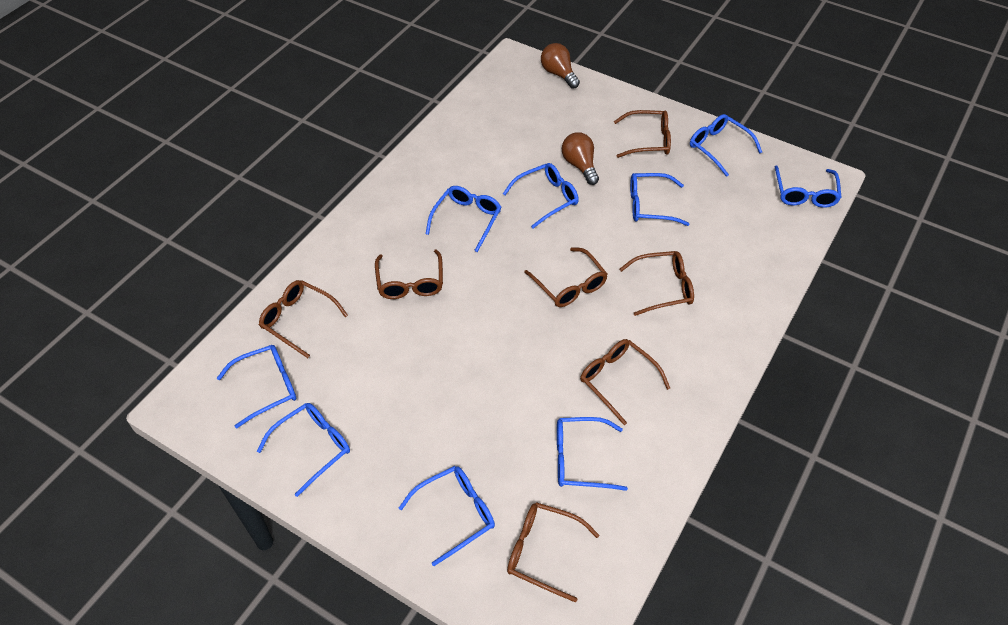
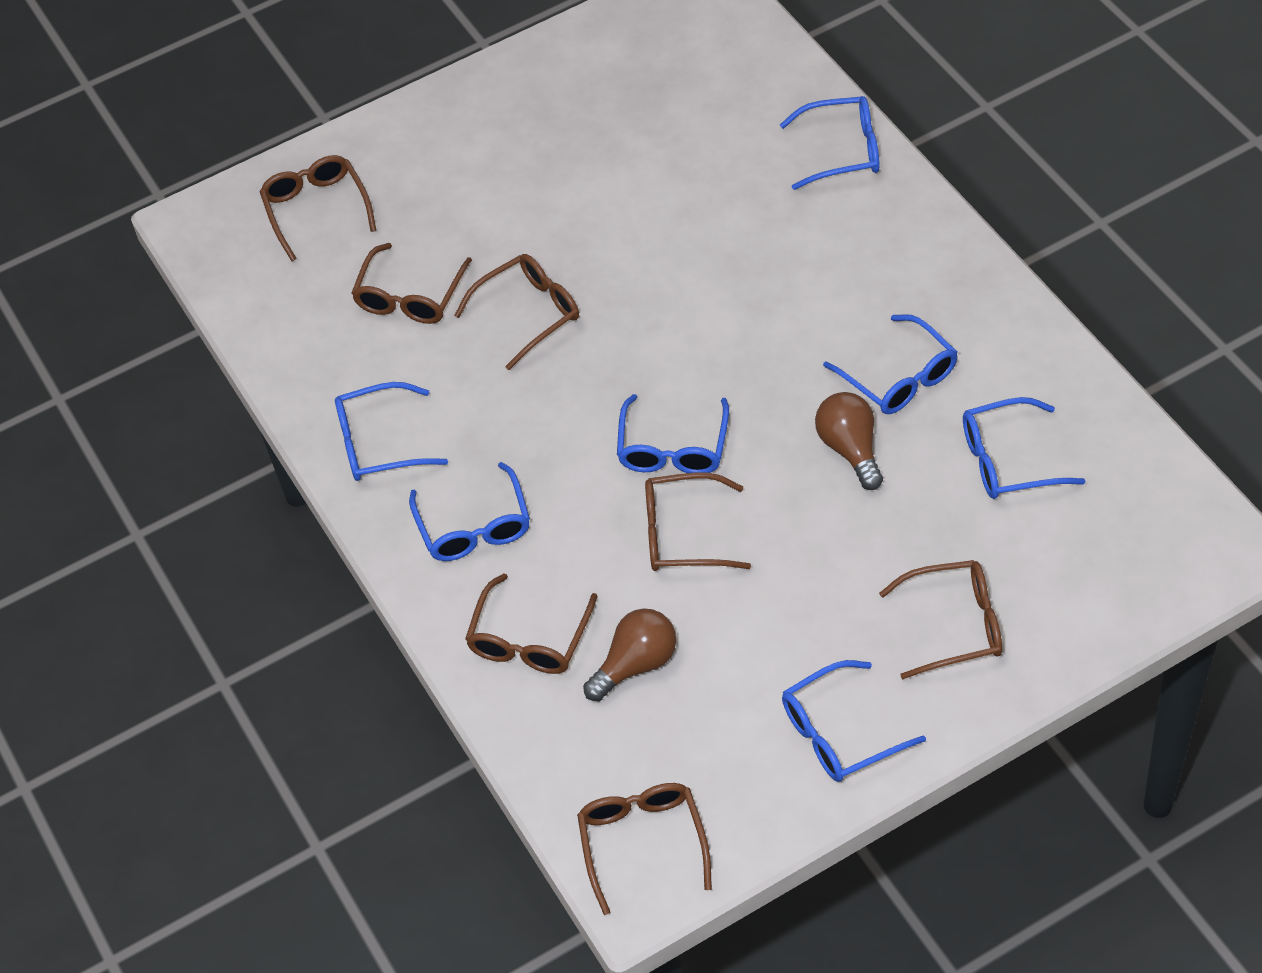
blue glasses: 9 -> 7

